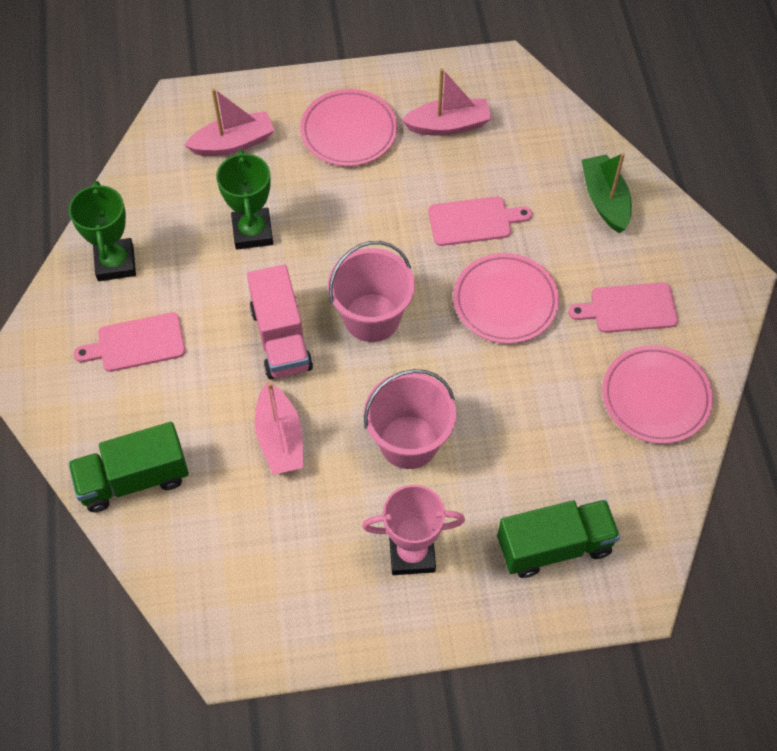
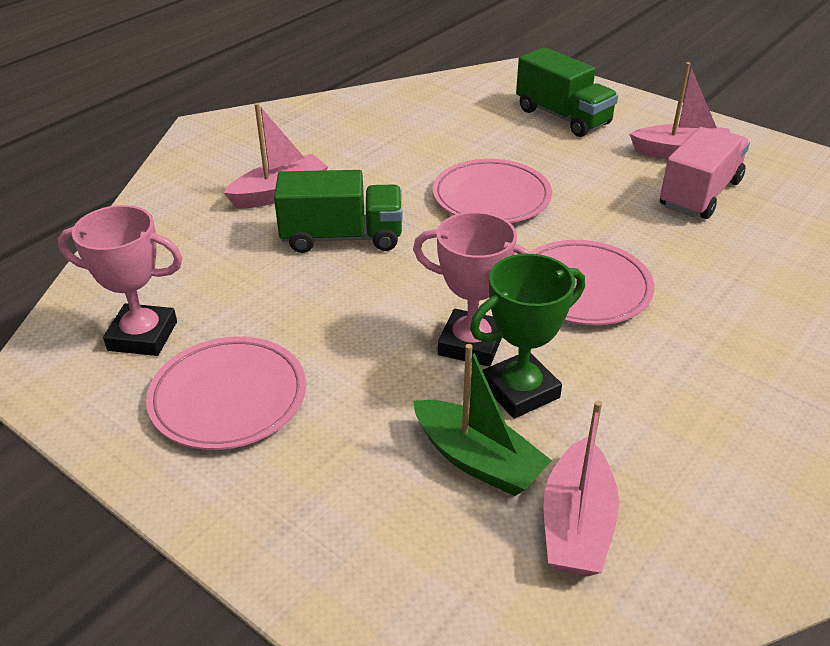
green trophy: 2 -> 1
pink bucket: 2 -> 0
pink cutting board: 3 -> 0
pink trophy: 1 -> 2

